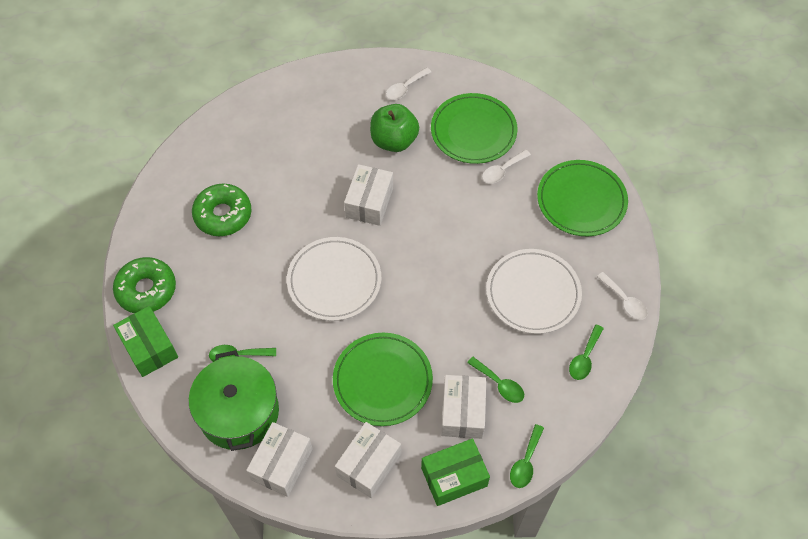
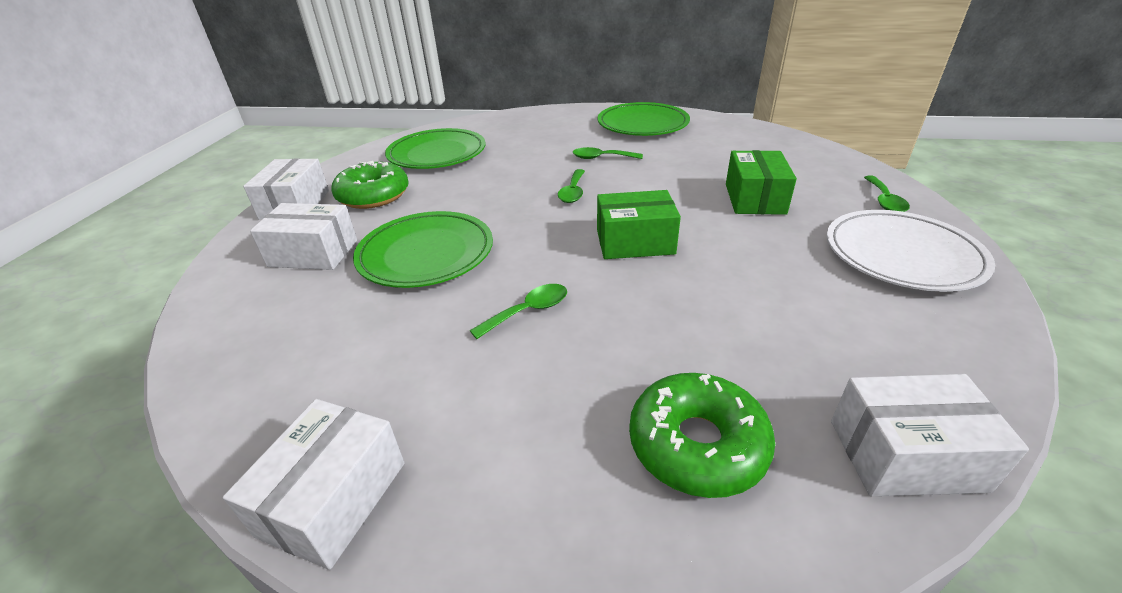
green apple: 1 -> 0
green pot: 1 -> 0
white plate: 2 -> 1
white spoon: 3 -> 0

